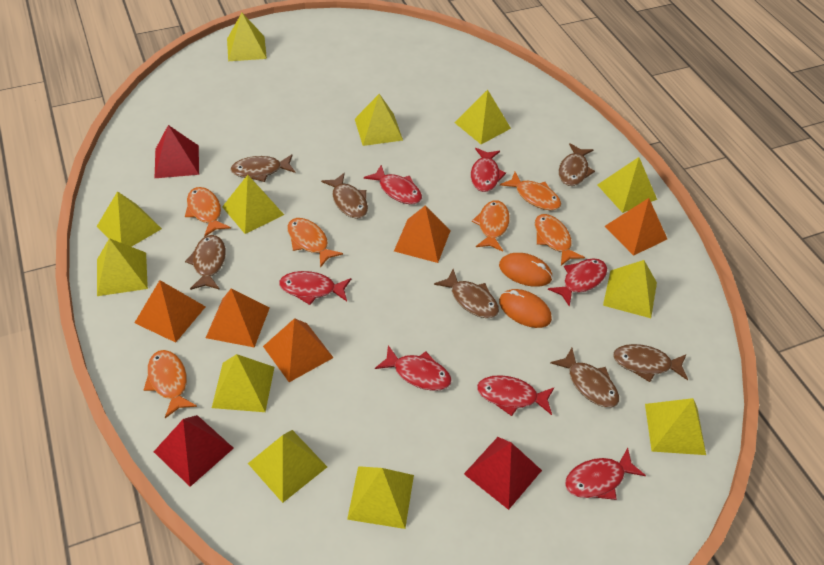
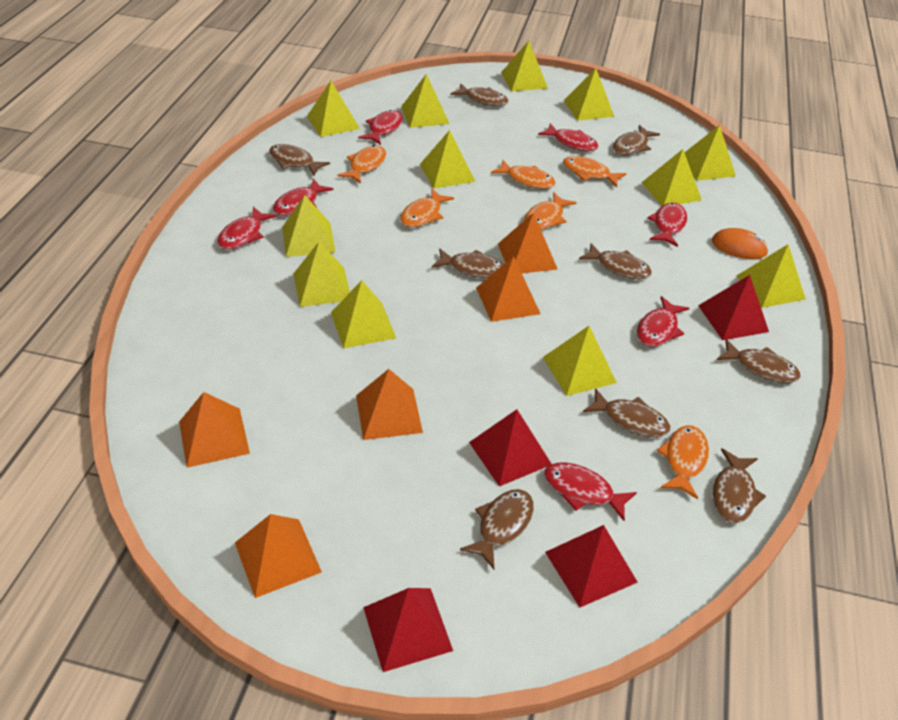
brown fish: 7 -> 9
orange mouse: 2 -> 1
red pyramid: 3 -> 4

